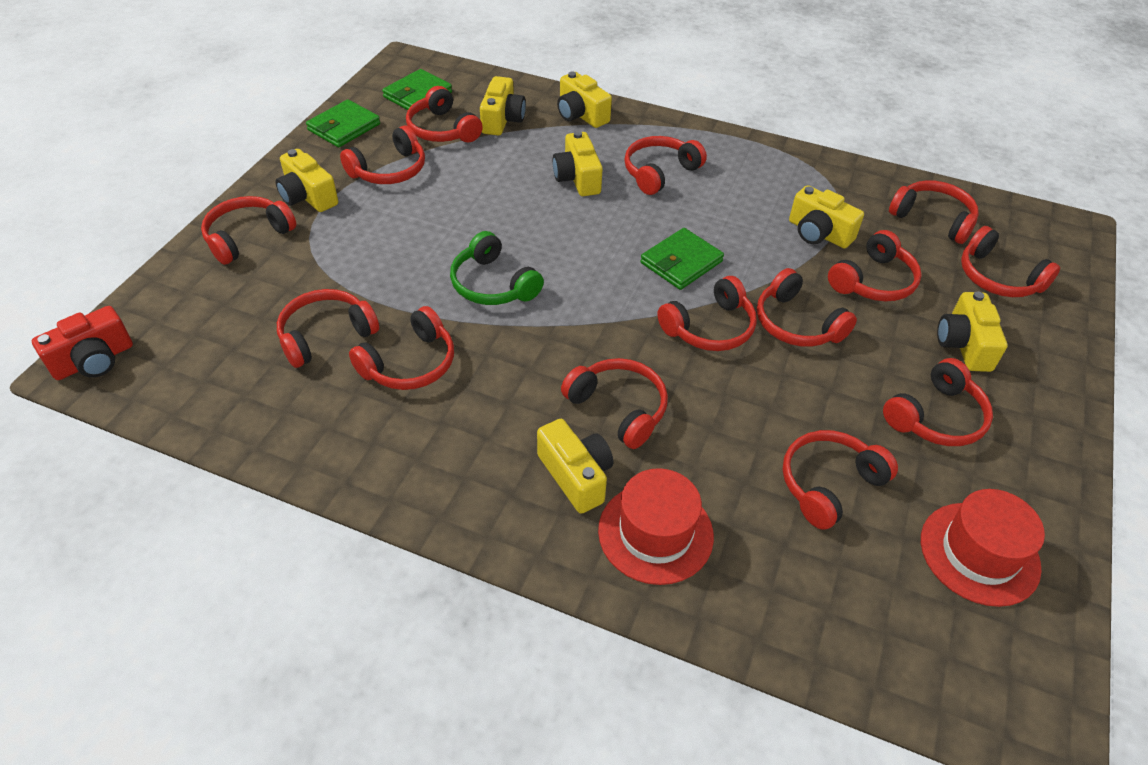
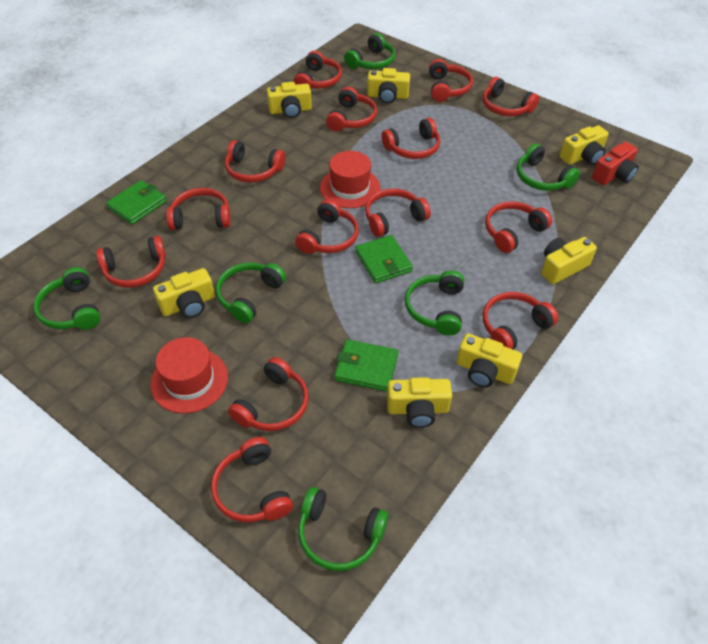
green headphones: 1 -> 6

